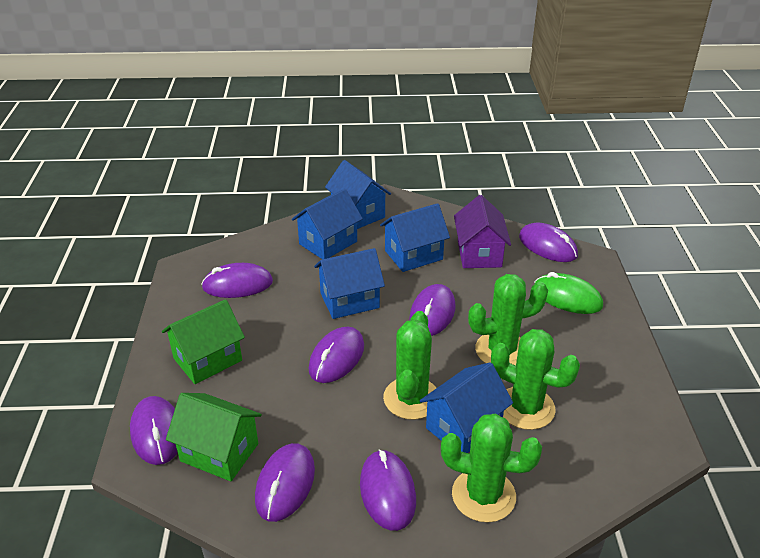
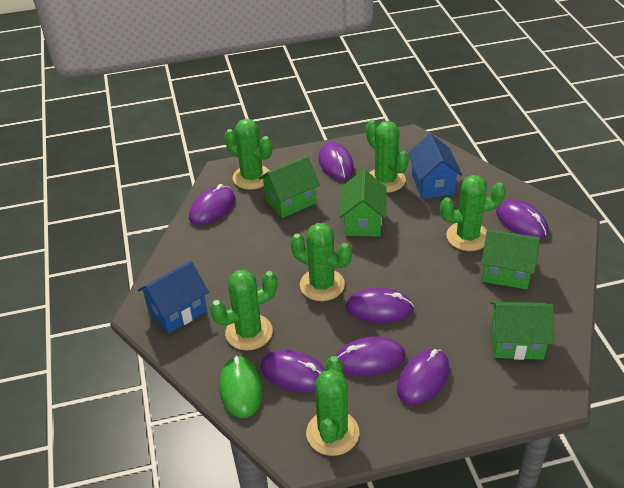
blue house: 5 -> 2
green cactus: 4 -> 6
green house: 2 -> 4
purple house: 1 -> 0

